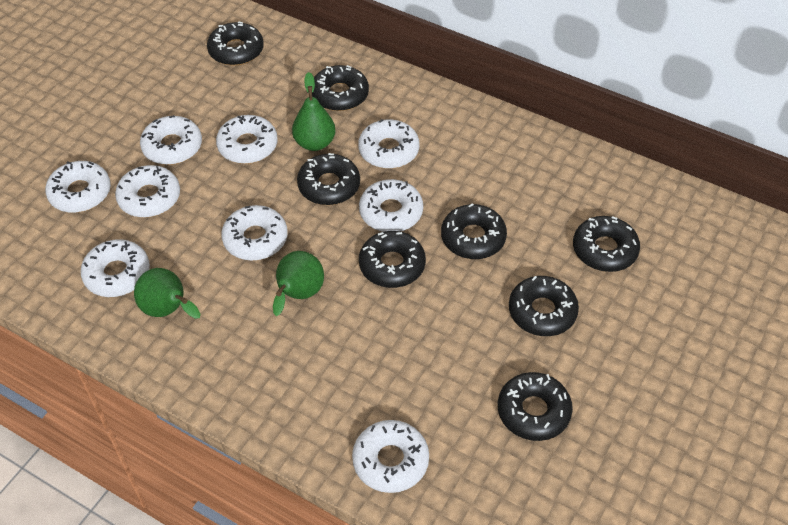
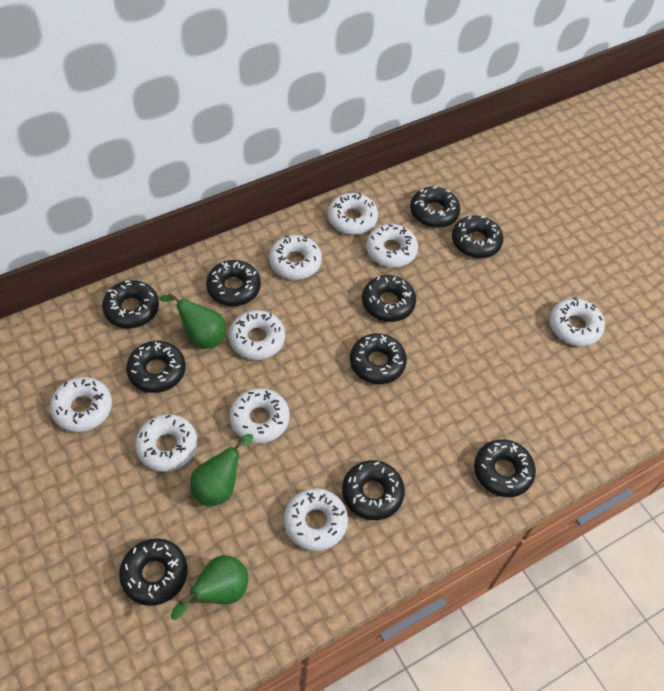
black donut: 8 -> 10

